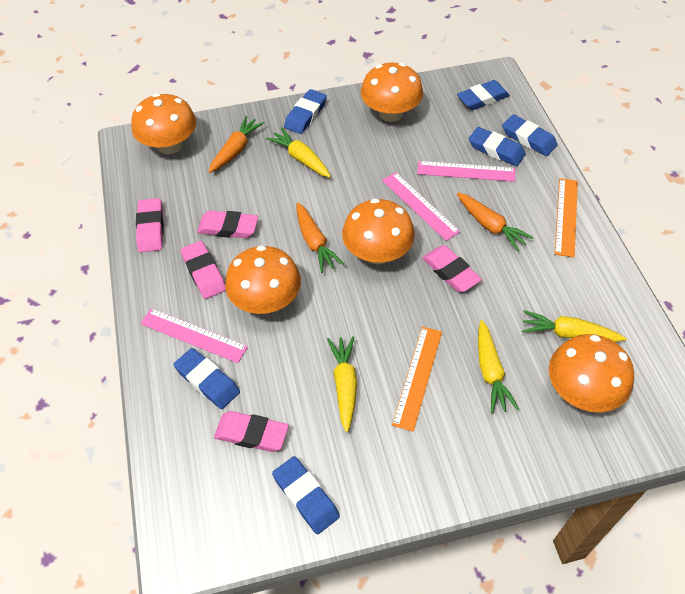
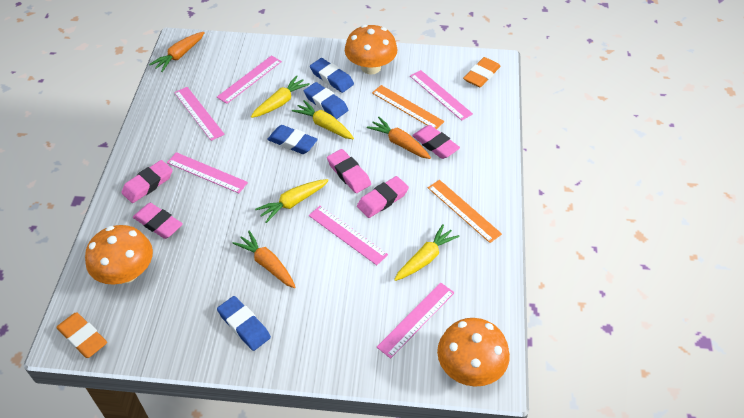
blue eraser: 6 -> 4
orange eraser: 0 -> 2
orange mushroom: 5 -> 3
pink ruler: 3 -> 6

